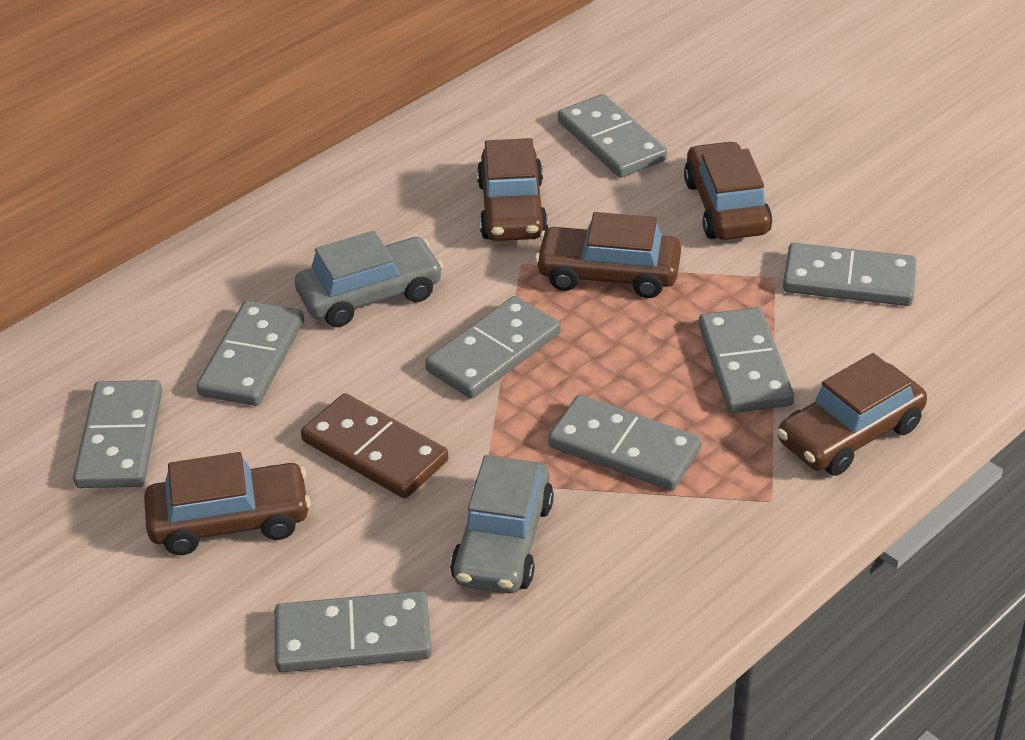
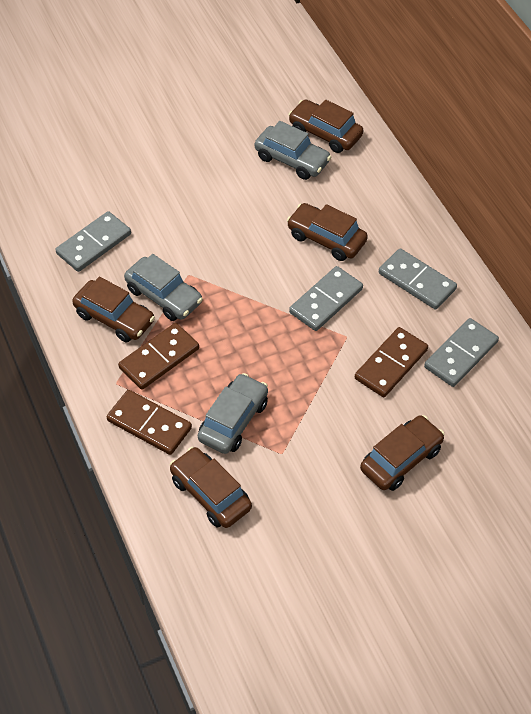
brown domino: 1 -> 3
grey car: 2 -> 3
grey domino: 8 -> 4

